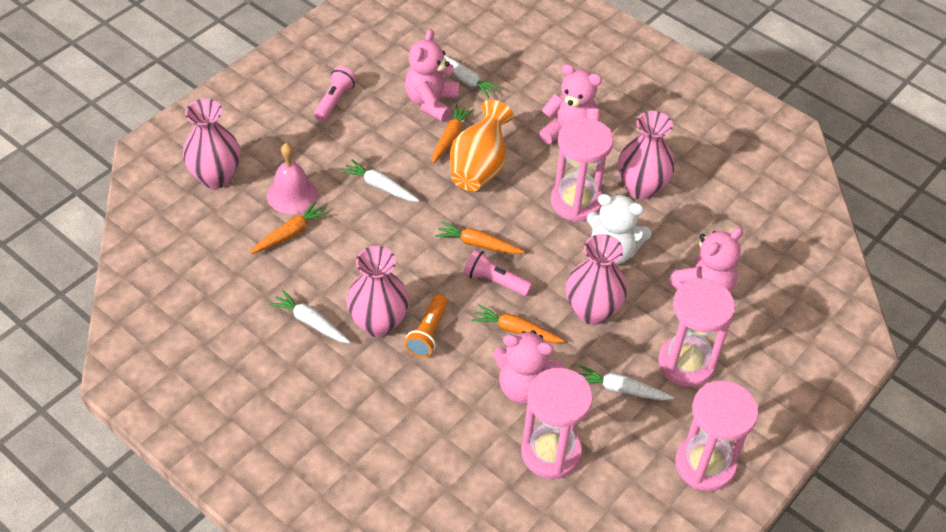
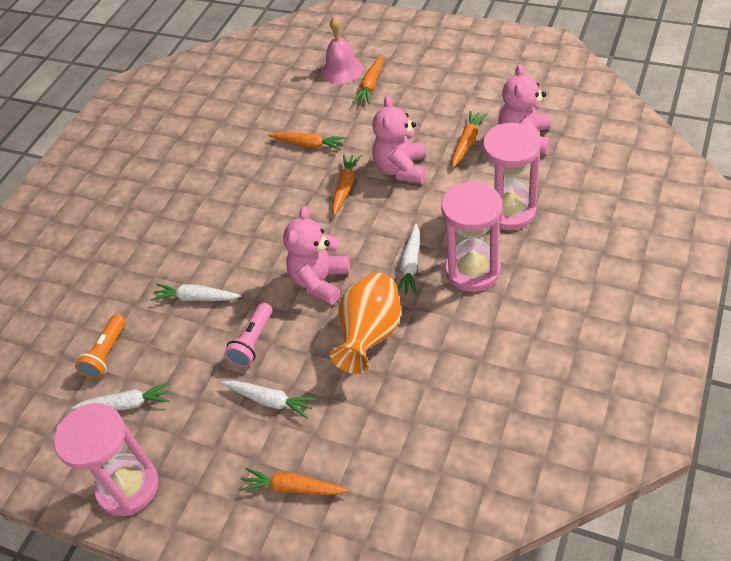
orange carrot: 4 -> 5
pink flashlight: 2 -> 1
pink hourglass: 4 -> 3
pink teddy bear: 4 -> 3
pink vase: 4 -> 0
white teddy bear: 1 -> 0

